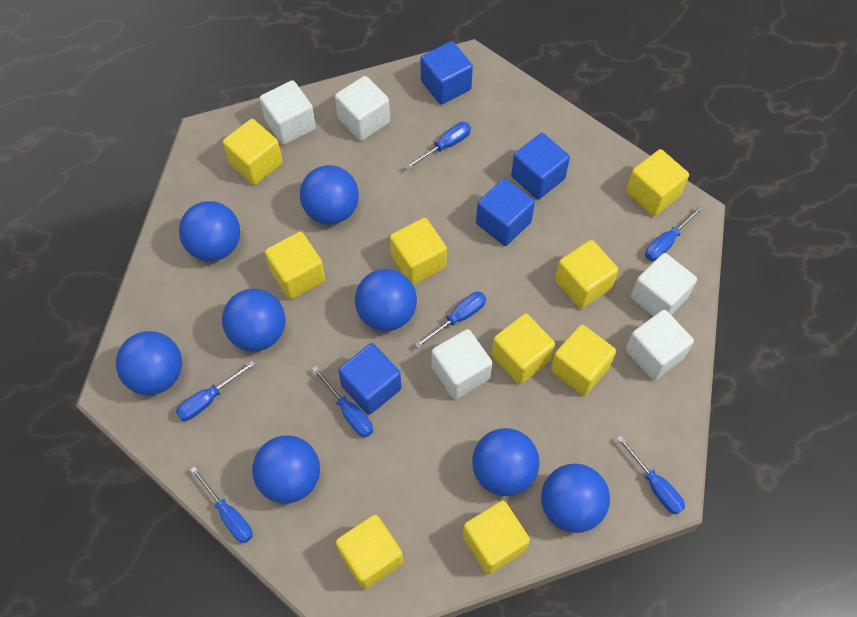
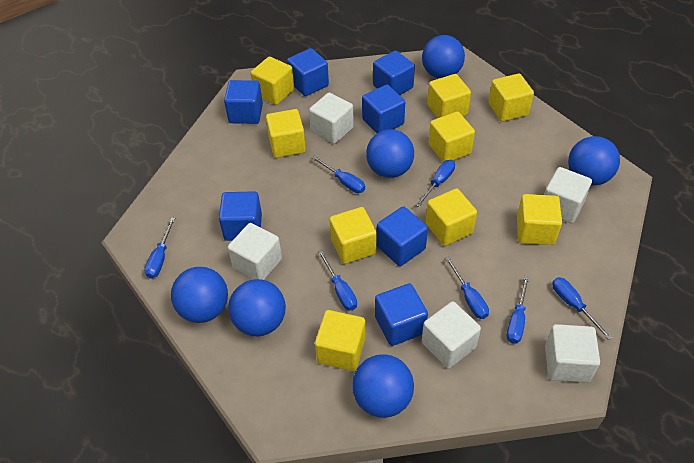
blue ball: 8 -> 6
blue cube: 4 -> 7

